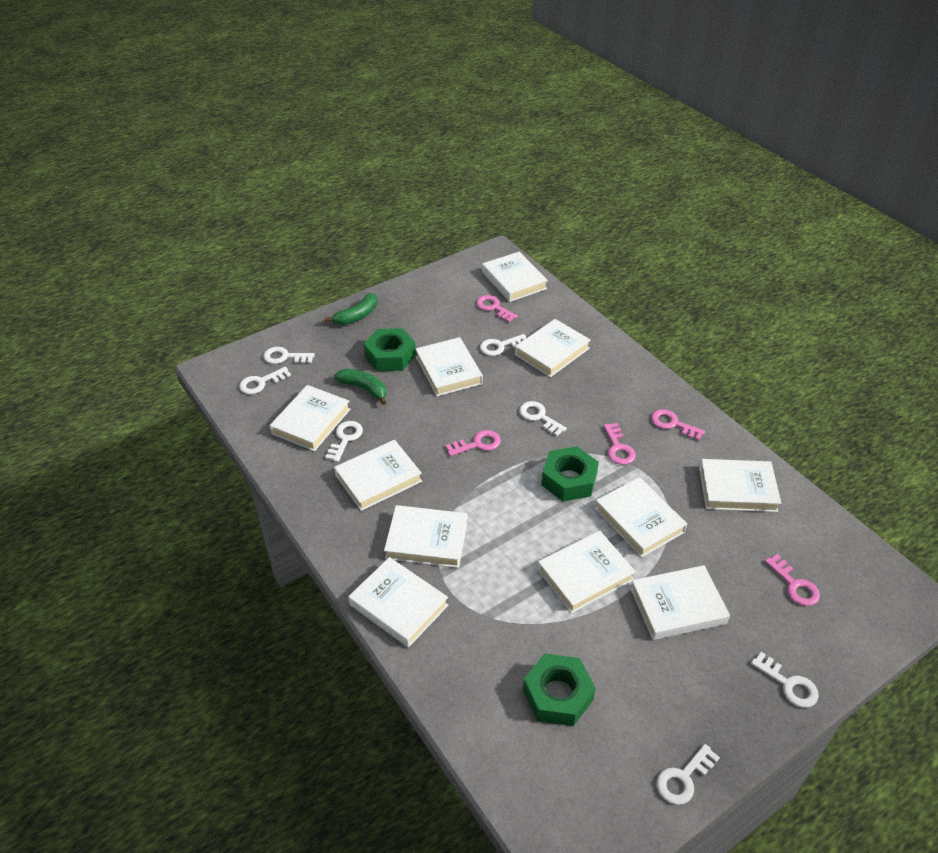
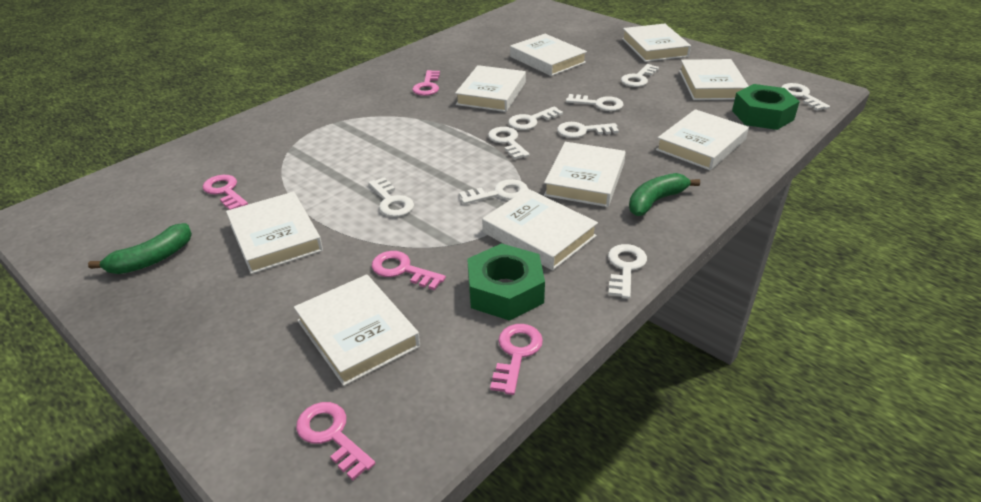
green nut: 3 -> 2
white book: 11 -> 9
white key: 7 -> 9

